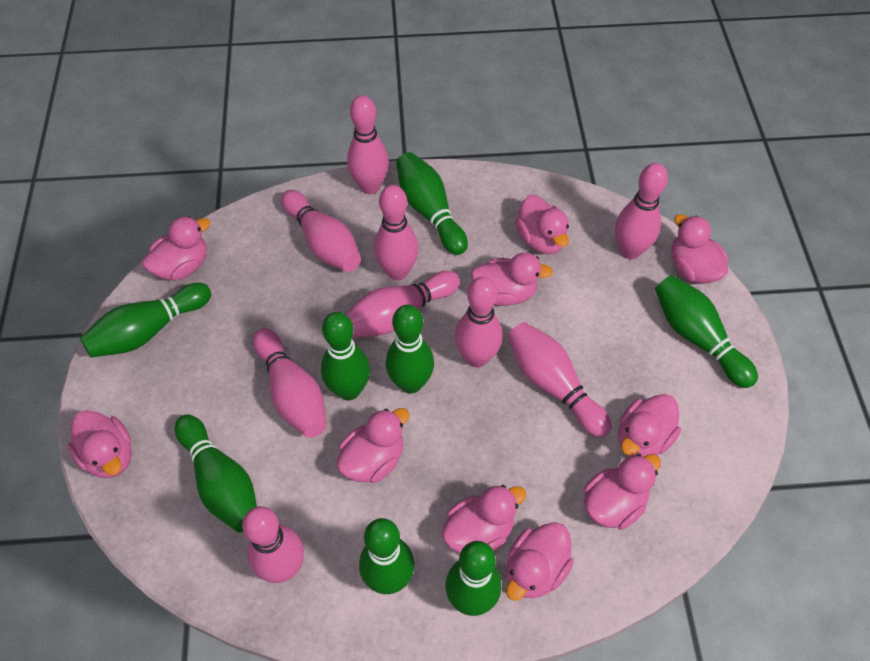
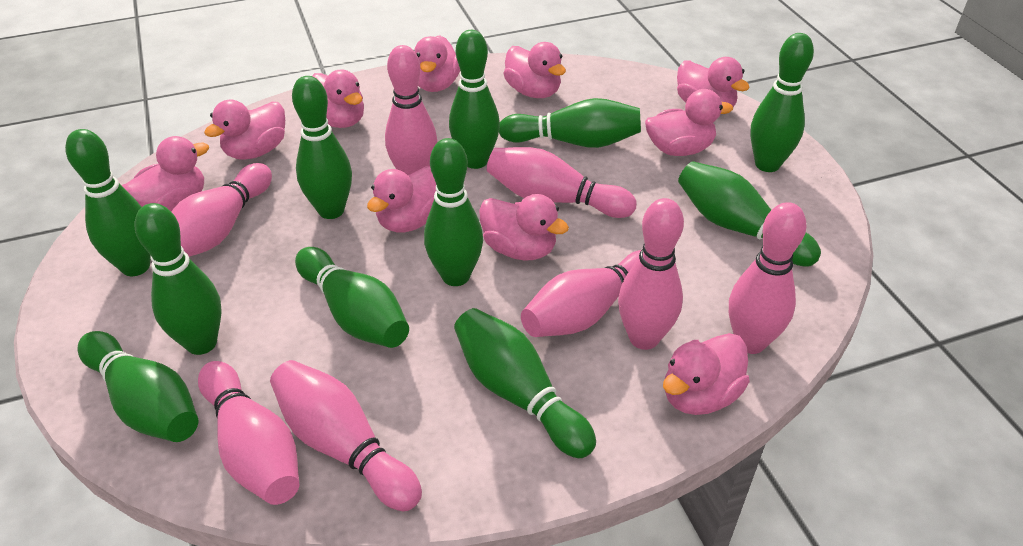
green bowling pin: 8 -> 11
pink bowling pin: 9 -> 8

